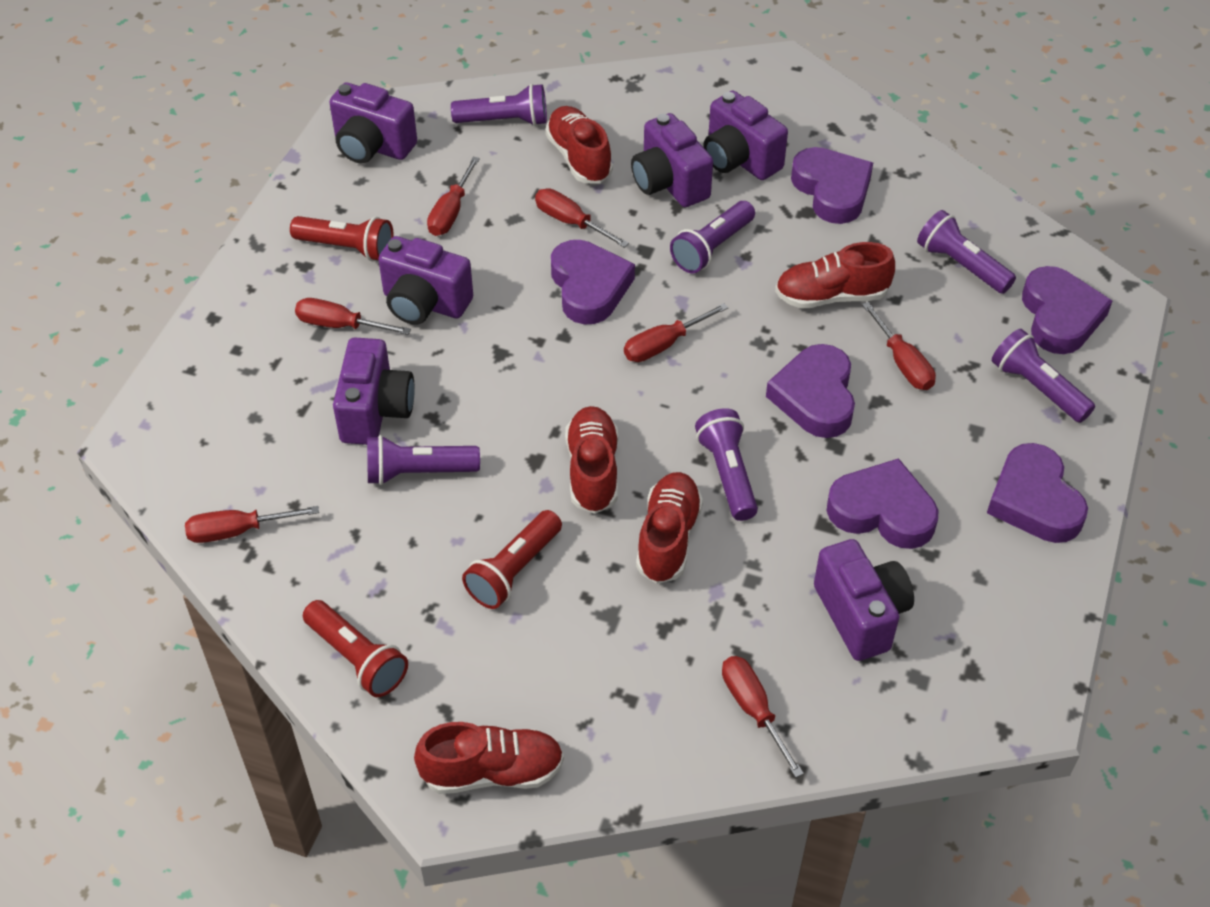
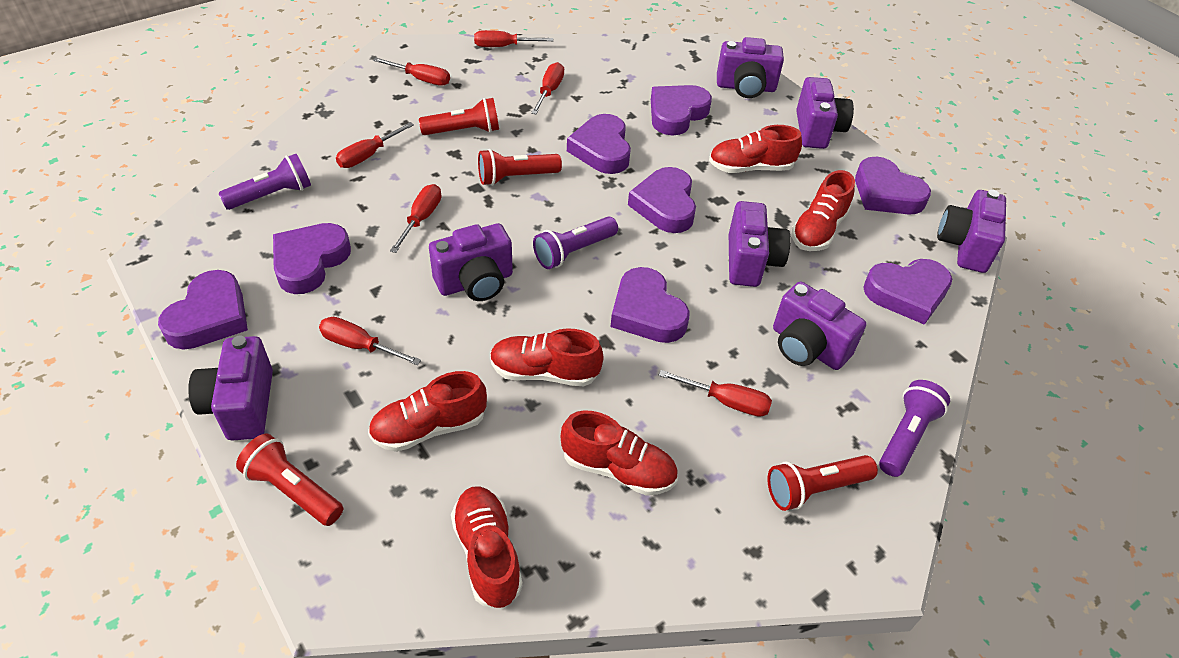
purple camera: 6 -> 7
purple flashlight: 6 -> 3
purple heart: 6 -> 8
red flashlight: 3 -> 4
red shoe: 5 -> 6

